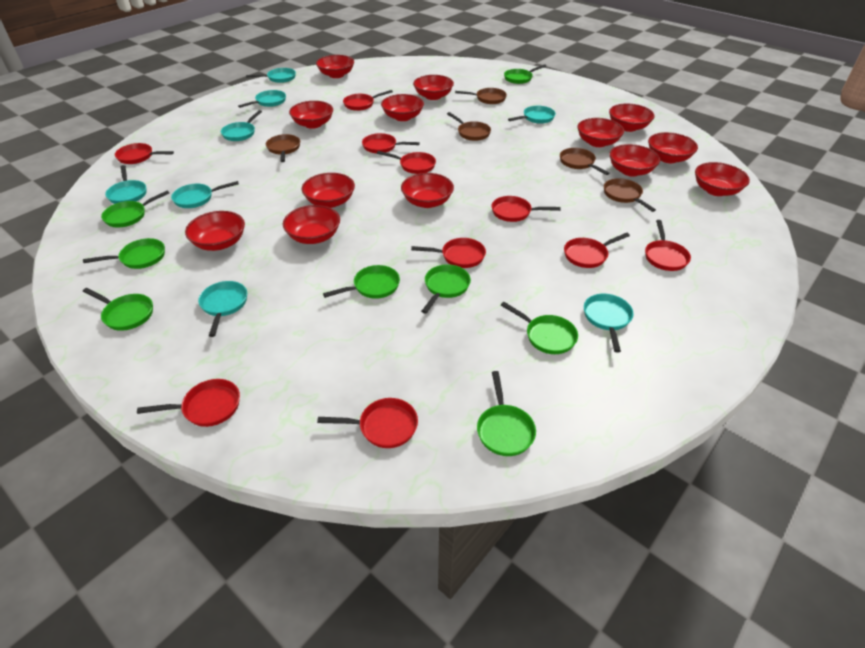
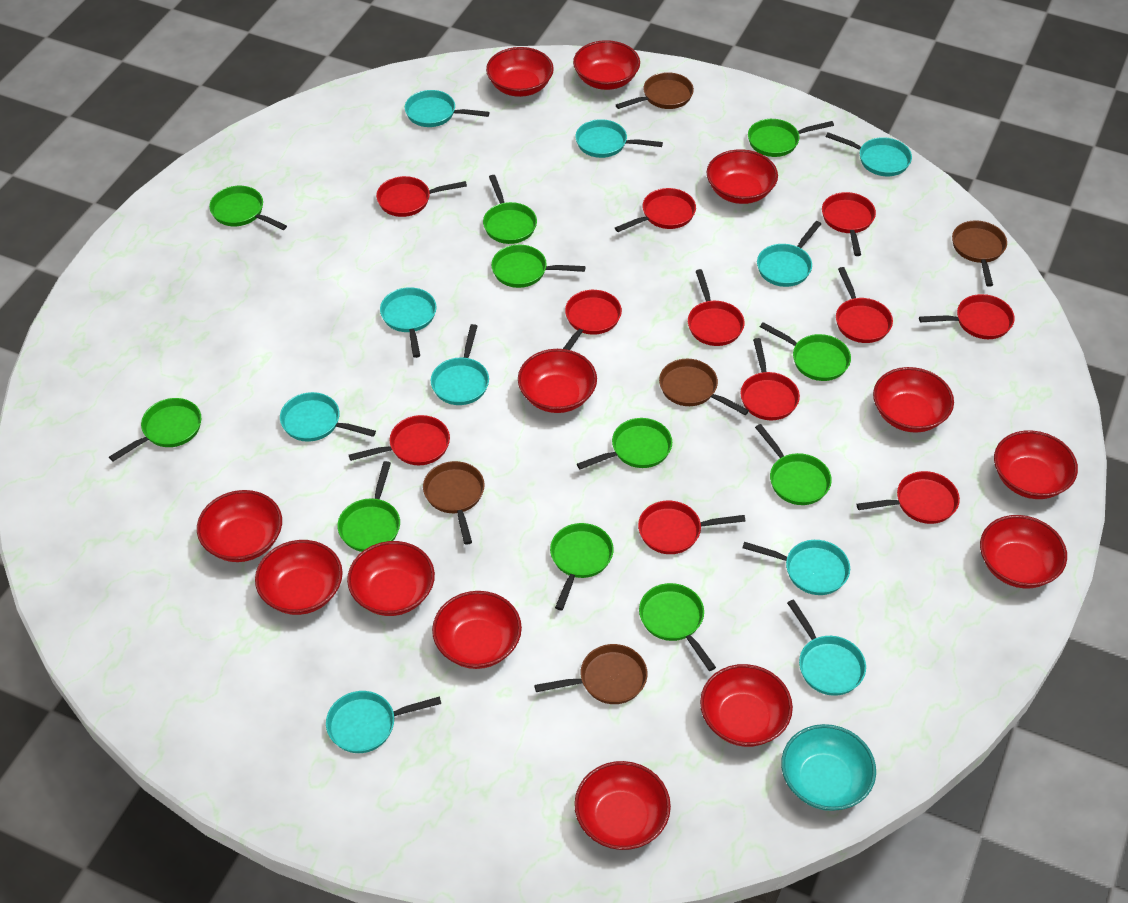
green pan: 8 -> 11
red pan: 10 -> 11
turquoise bowl: 0 -> 1
turquoise pan: 8 -> 10

